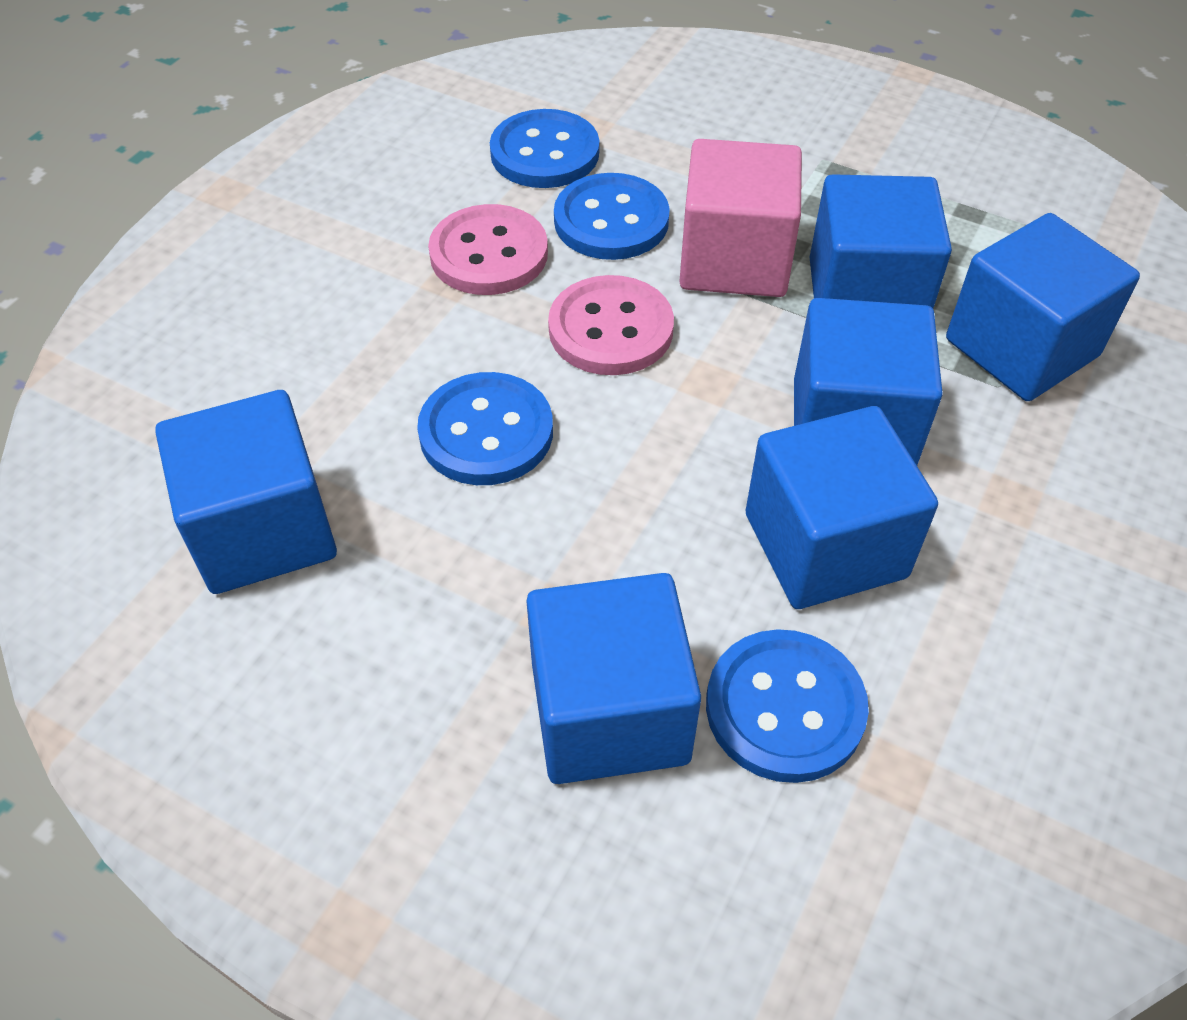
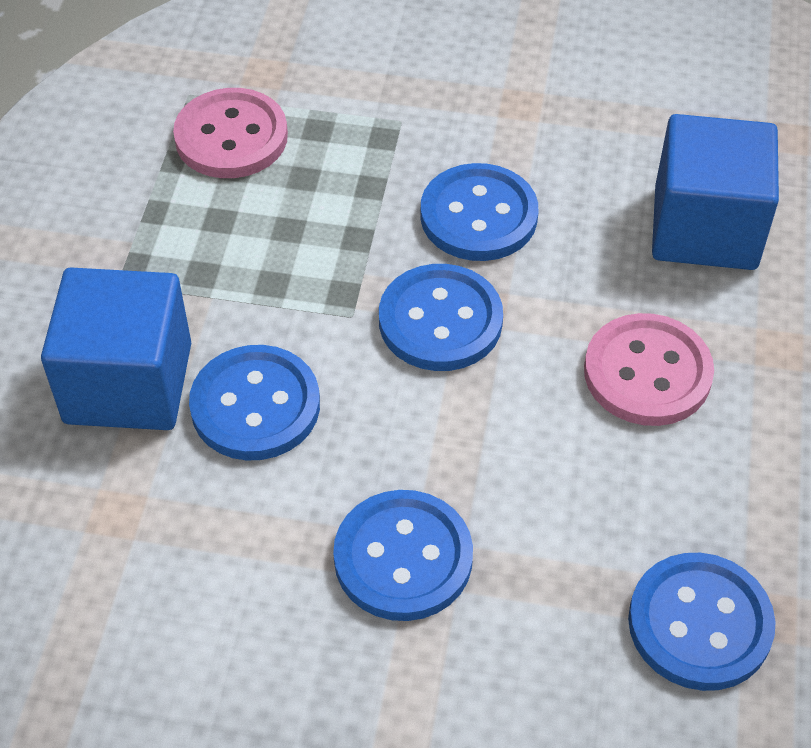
blue button: 4 -> 5
blue cube: 6 -> 2
pink cube: 1 -> 0

